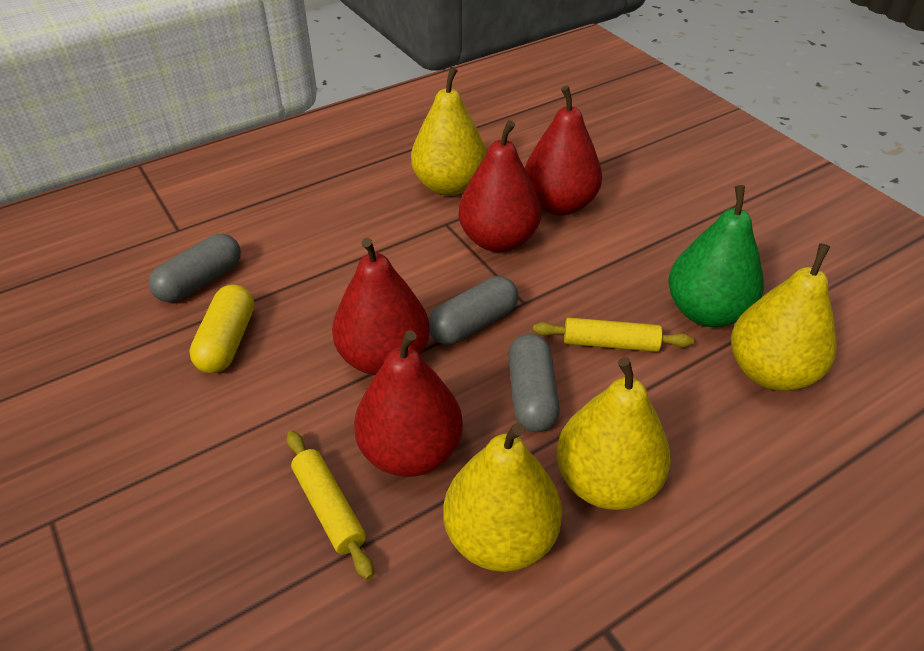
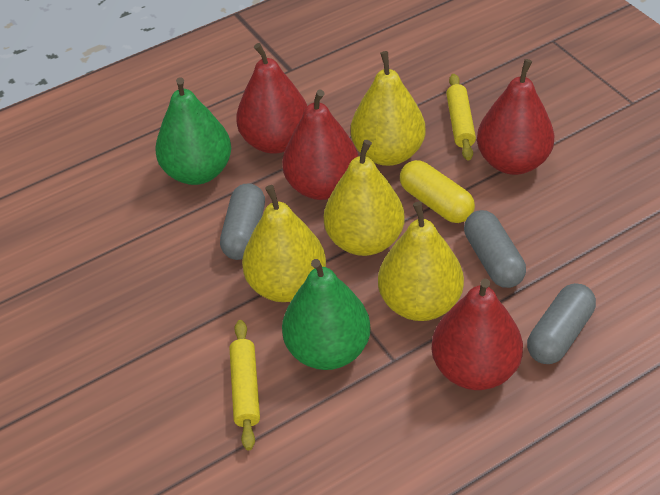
green pear: 1 -> 2

